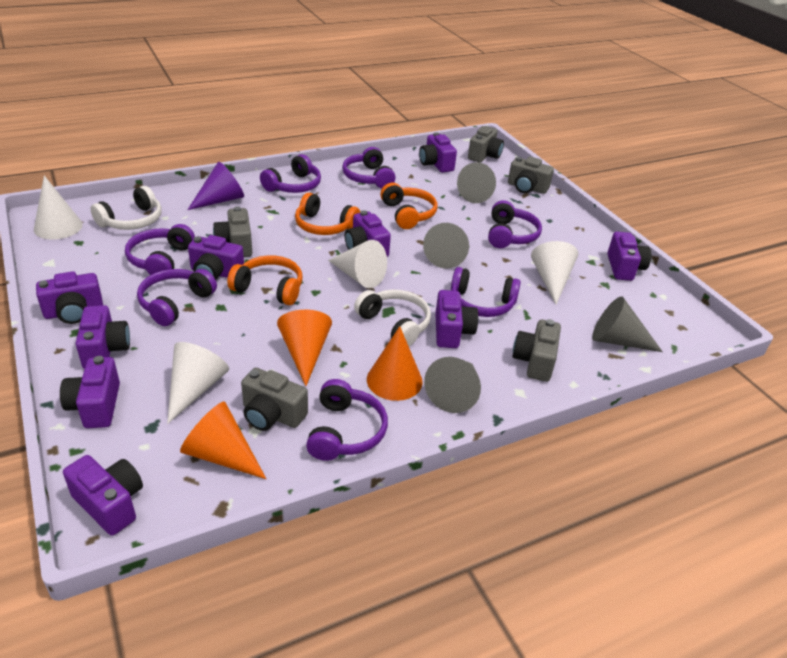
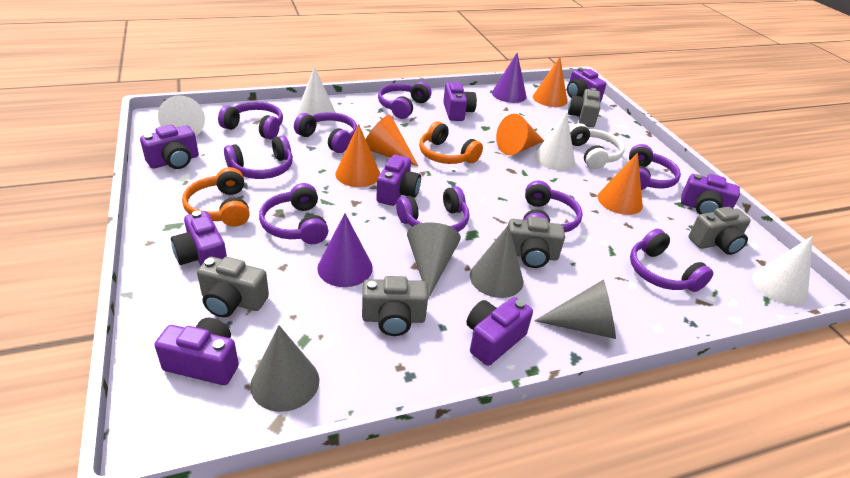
orange cone: 3 -> 5
orange headphones: 3 -> 2
purple camera: 9 -> 8
purple cone: 1 -> 2
purple headphones: 7 -> 9
white headphones: 2 -> 1

